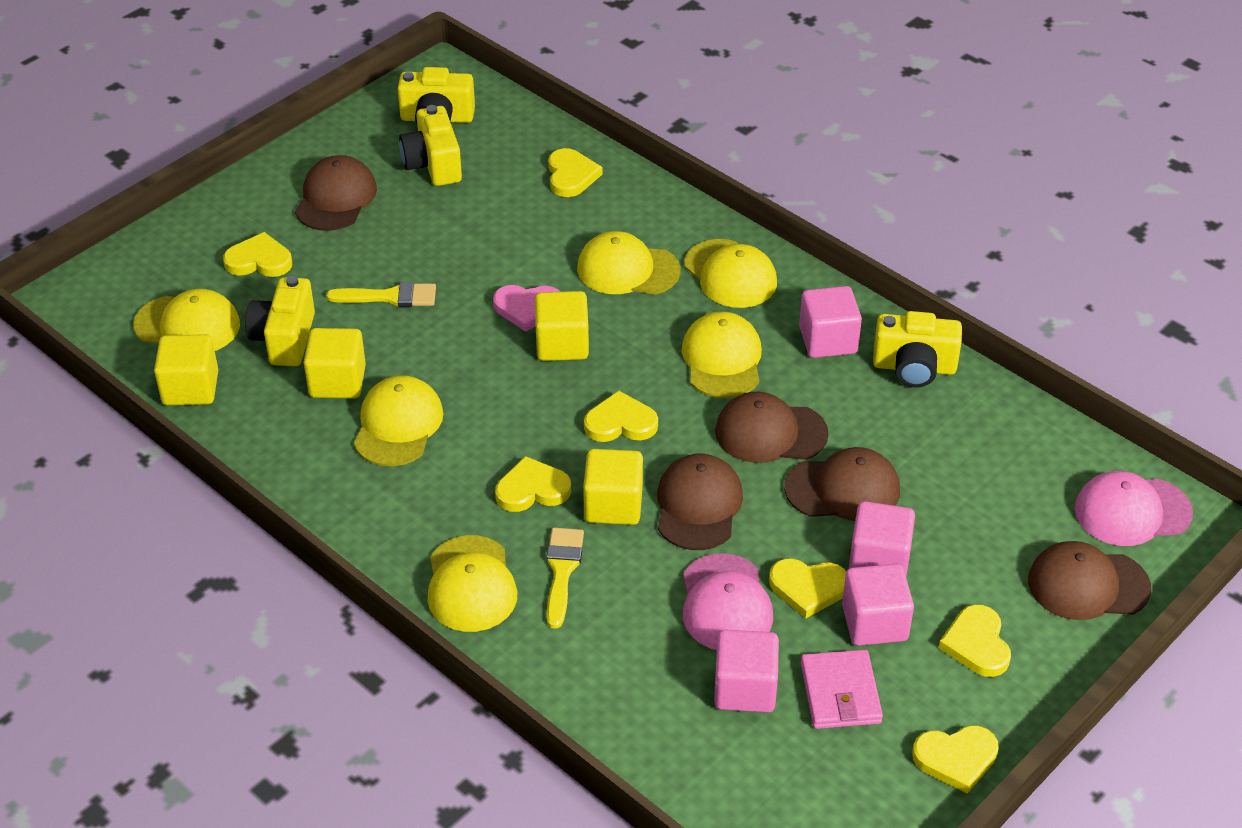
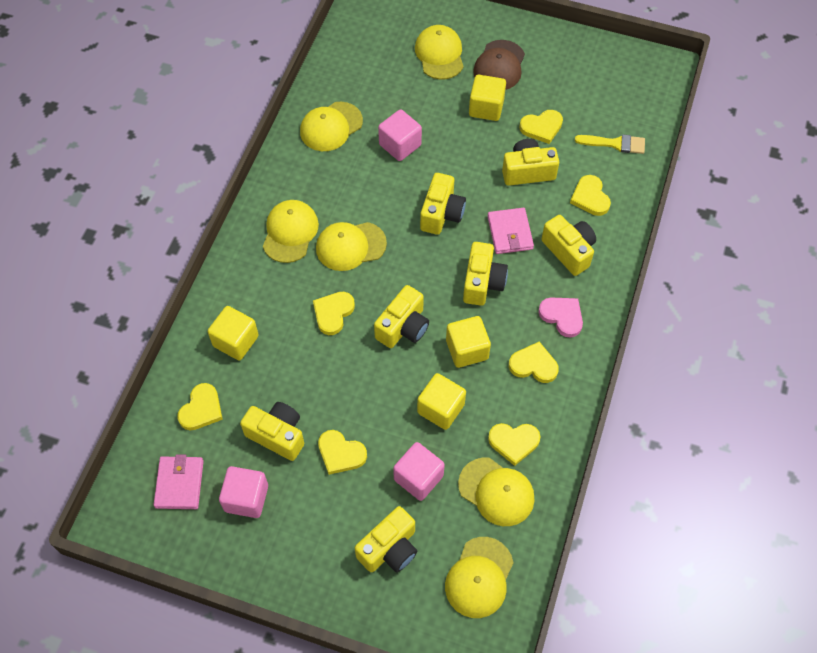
brown cap: 5 -> 1
pink cap: 2 -> 0
pink cube: 4 -> 3
pink wallet: 1 -> 2
yellow brush: 2 -> 1
yellow camera: 4 -> 7

